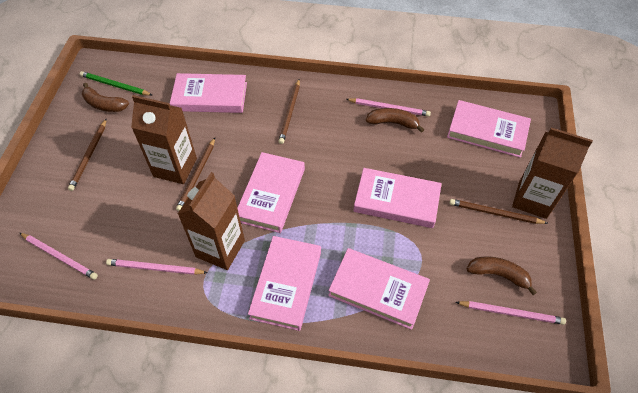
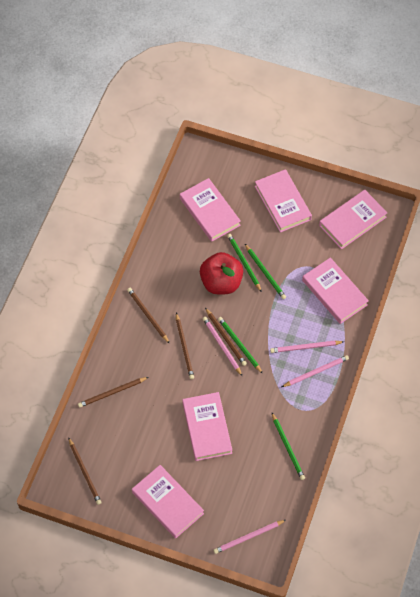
brown banana: 3 -> 0
brown carton: 3 -> 0
brown pencil: 4 -> 5
green pencil: 1 -> 4
red apple: 0 -> 1

